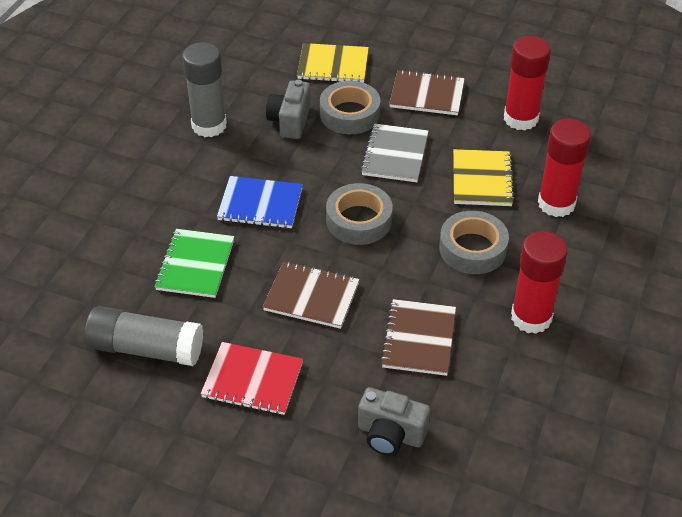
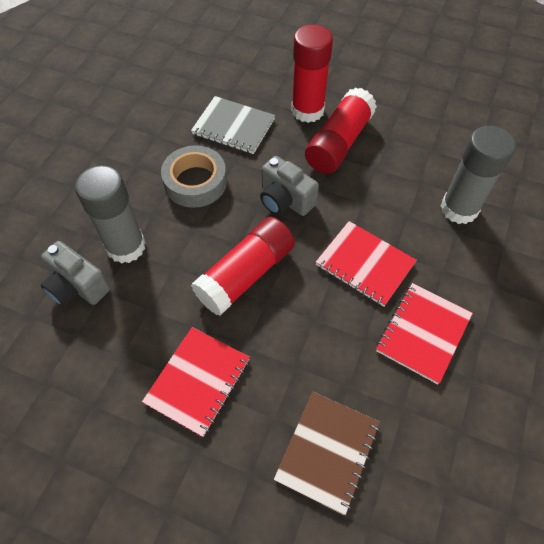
blue notebook: 1 -> 0
brown notebook: 3 -> 1
green notebook: 1 -> 0
grey tape: 3 -> 1
red notebook: 1 -> 3
yellow notebook: 2 -> 0

